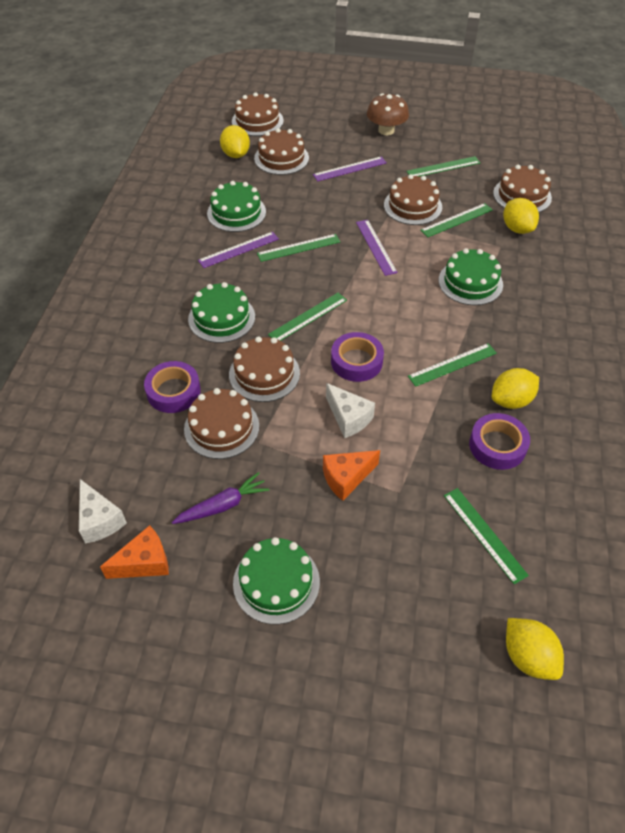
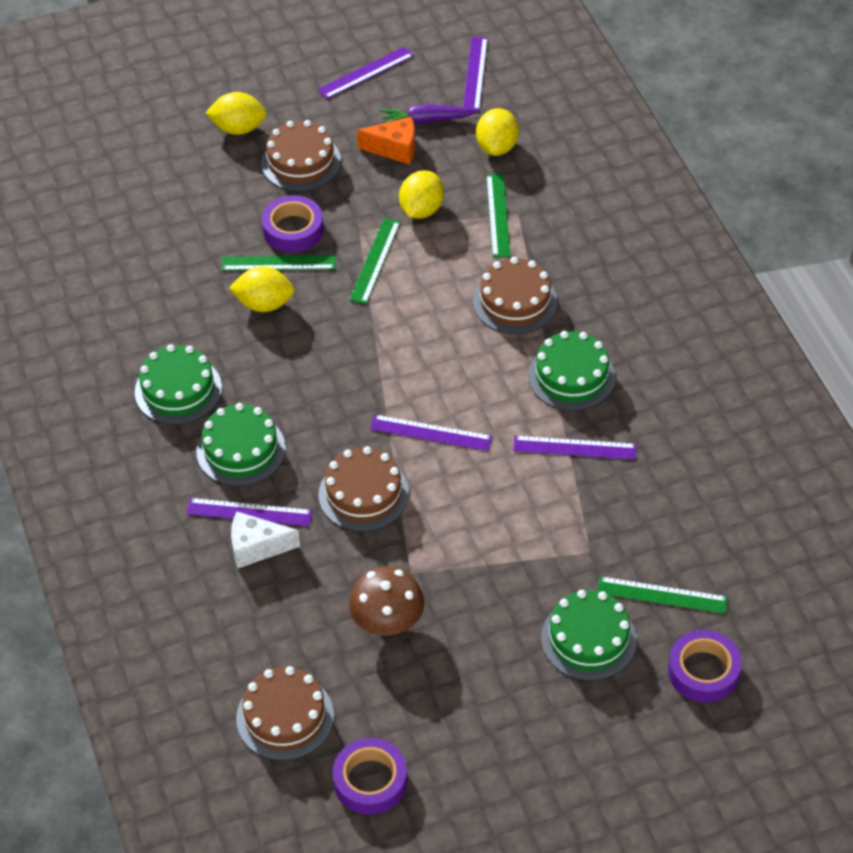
brown cake: 6 -> 4
green ruler: 6 -> 4
orange cheese: 2 -> 1
purple ruler: 3 -> 5
white cheese: 2 -> 1

